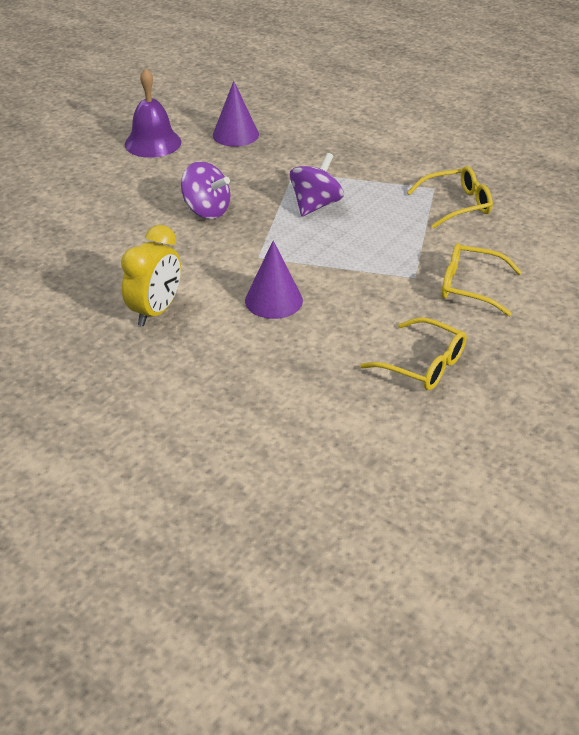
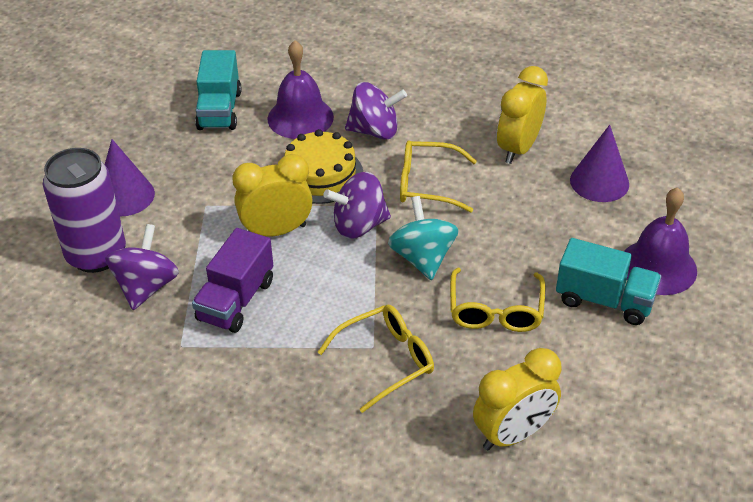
purple bell: 1 -> 2
purple can: 0 -> 1
purple spinning top: 2 -> 3
purple truck: 0 -> 1
turquoise spinning top: 0 -> 1
turquoise truck: 0 -> 2
yellow cake: 0 -> 1
yellow clock: 1 -> 3

